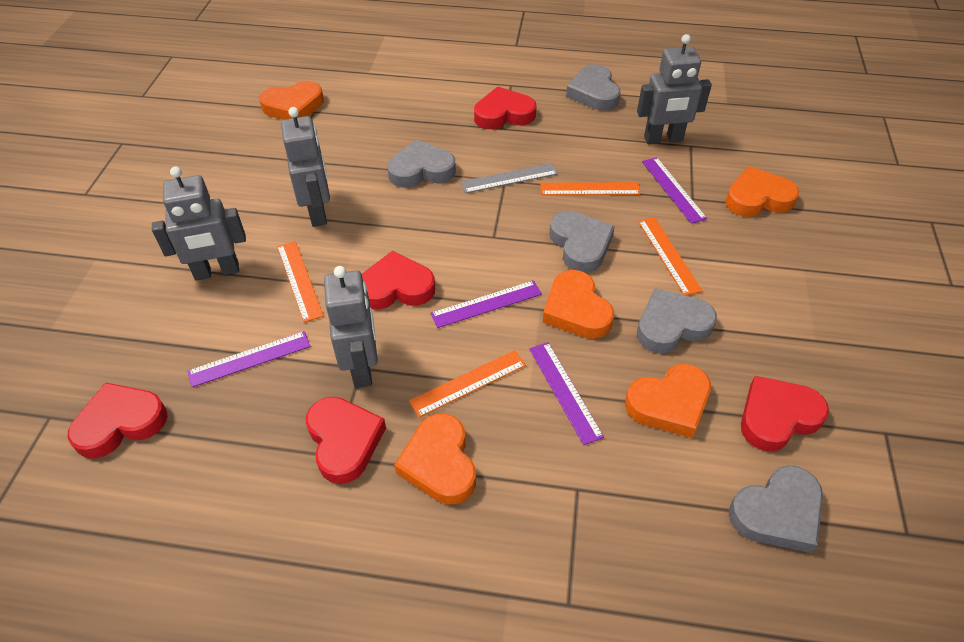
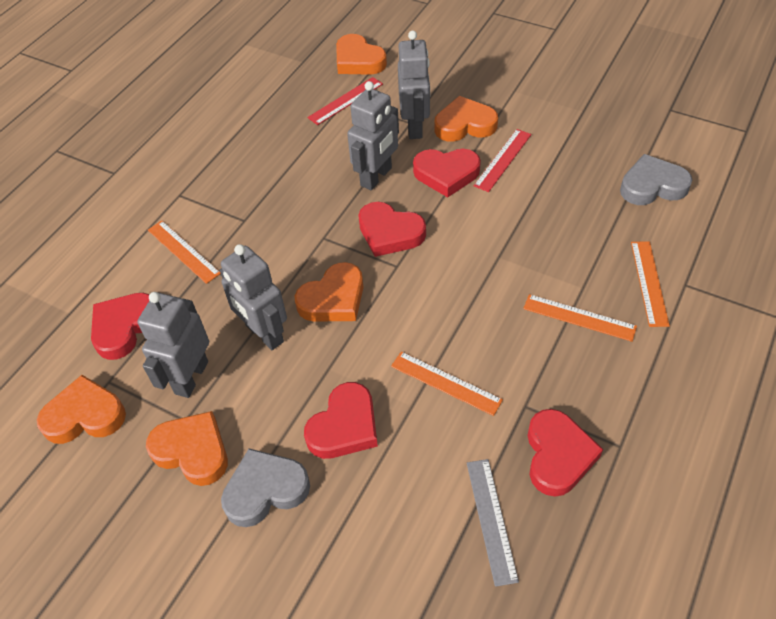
grey heart: 5 -> 2
purple ruler: 4 -> 0
red ruler: 0 -> 2

